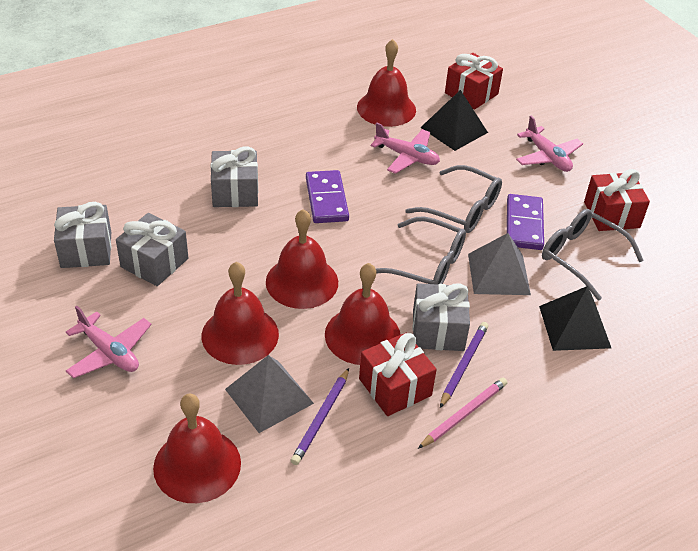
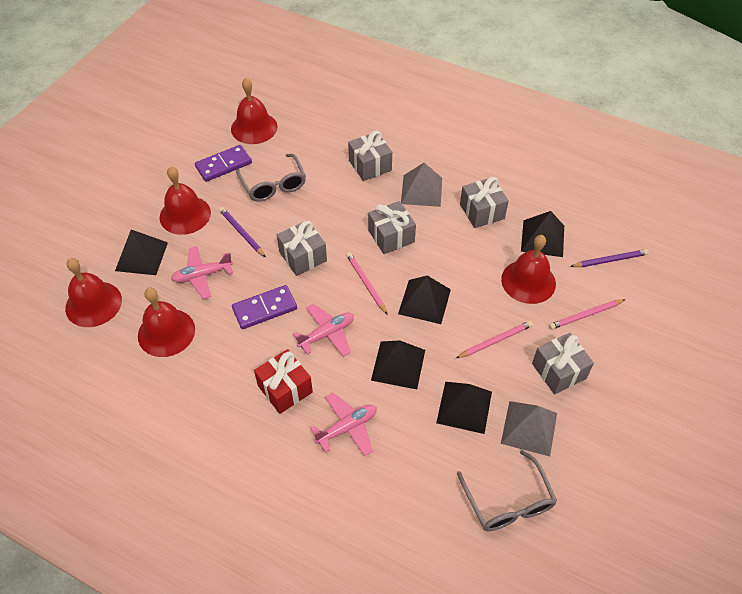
black pyramid: 2 -> 5
grey gift: 4 -> 5
grey glasses: 3 -> 2
pink pencil: 1 -> 3
red gift: 3 -> 1

